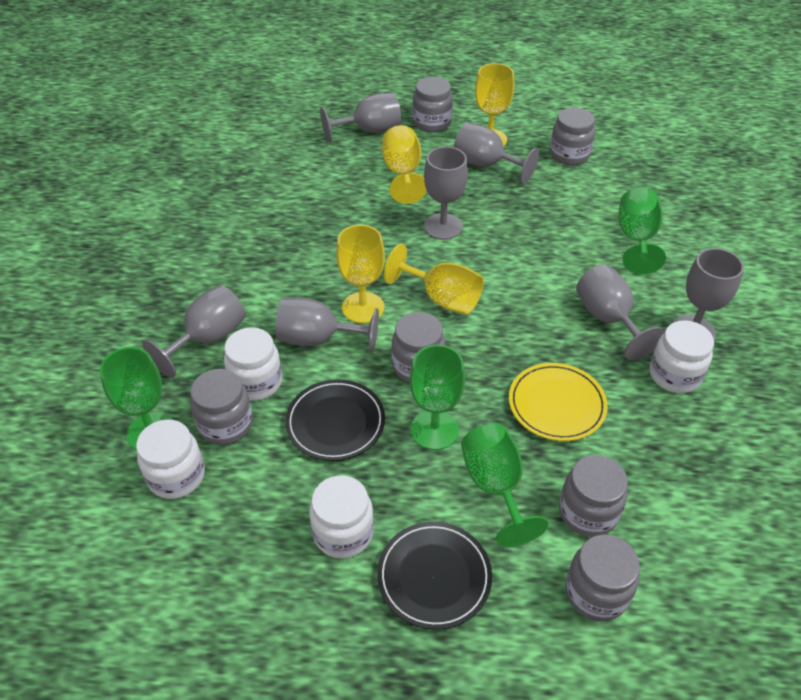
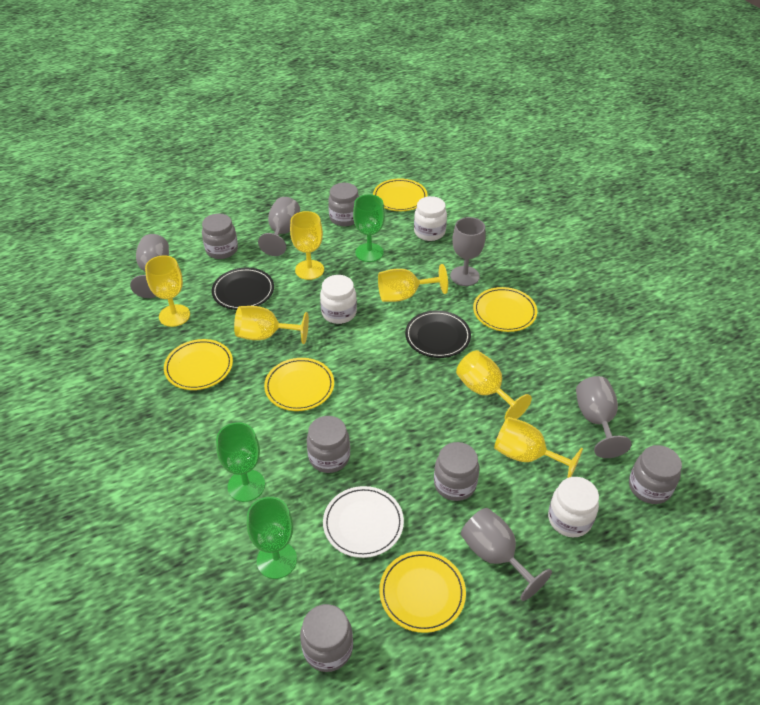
green goblet: 4 -> 3
grey goblet: 7 -> 5
white jar: 4 -> 3
white plate: 0 -> 1
yellow goblet: 4 -> 6
yellow plate: 1 -> 5

